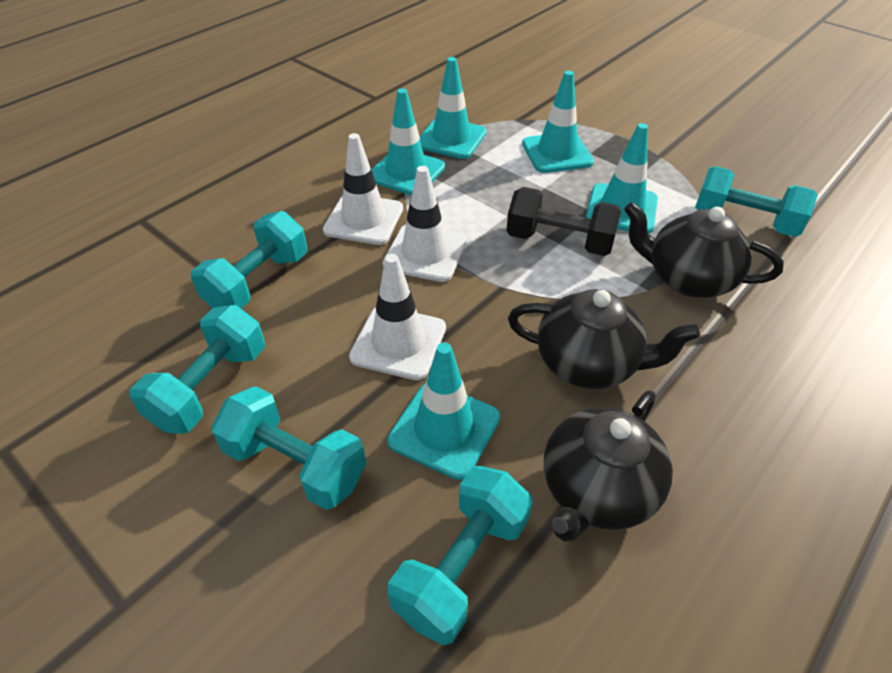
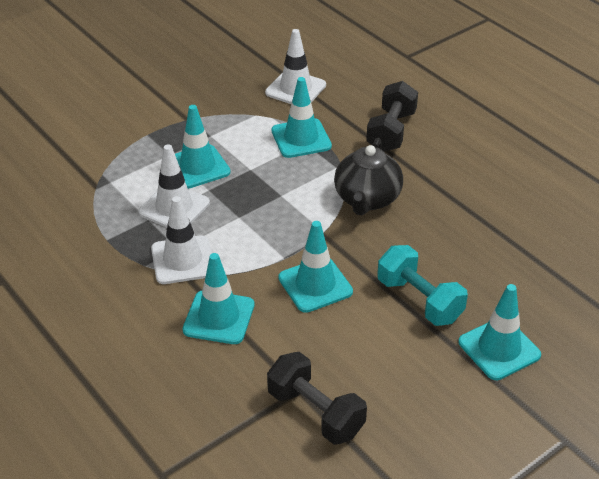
black dumbbell: 1 -> 2
black teapot: 3 -> 1
turquoise dumbbell: 5 -> 1

